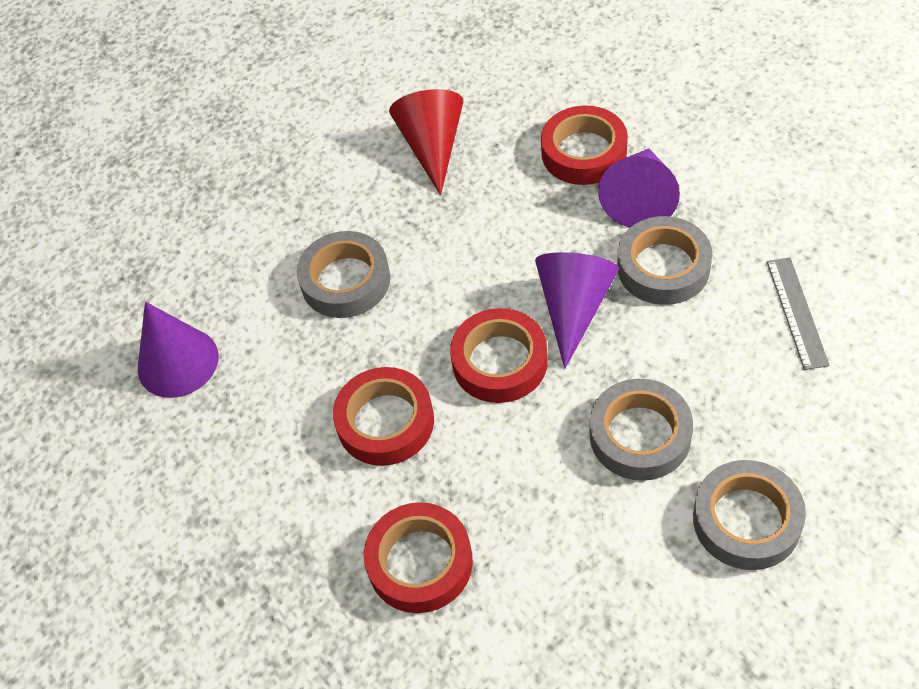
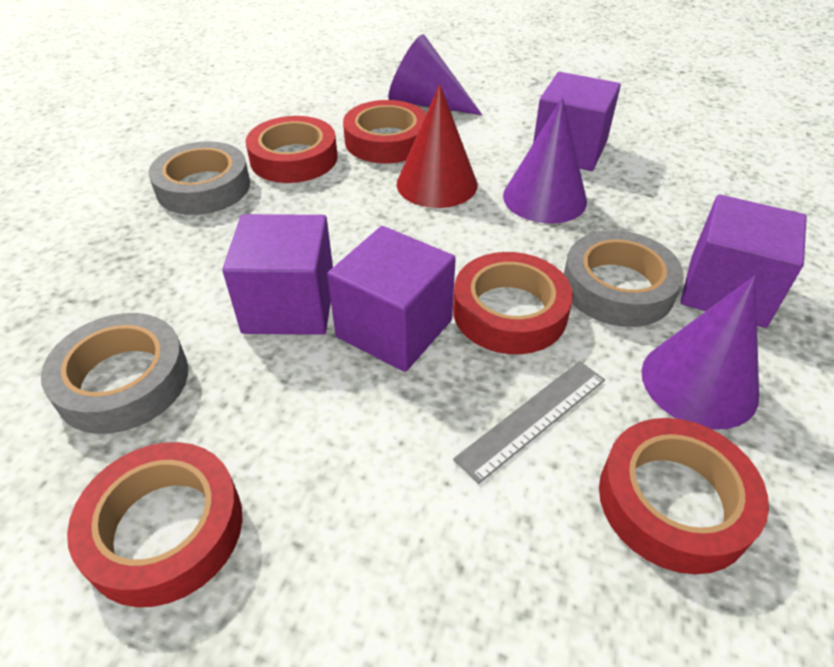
grey tape: 4 -> 3
purple cube: 0 -> 4
red tape: 4 -> 5

